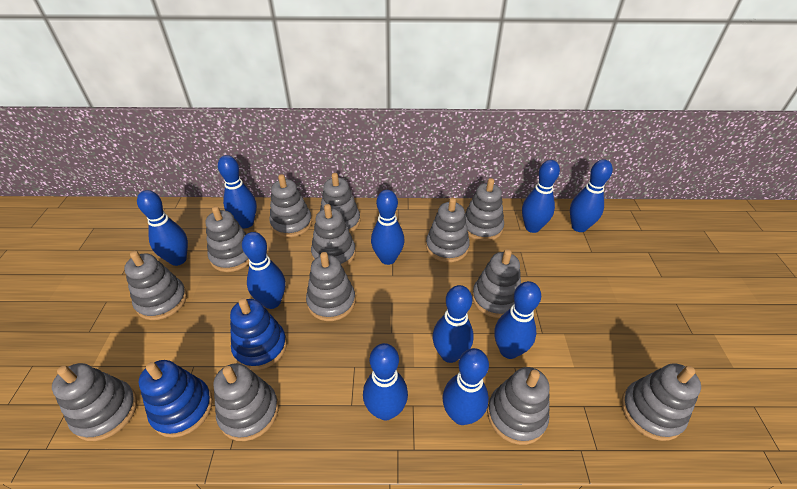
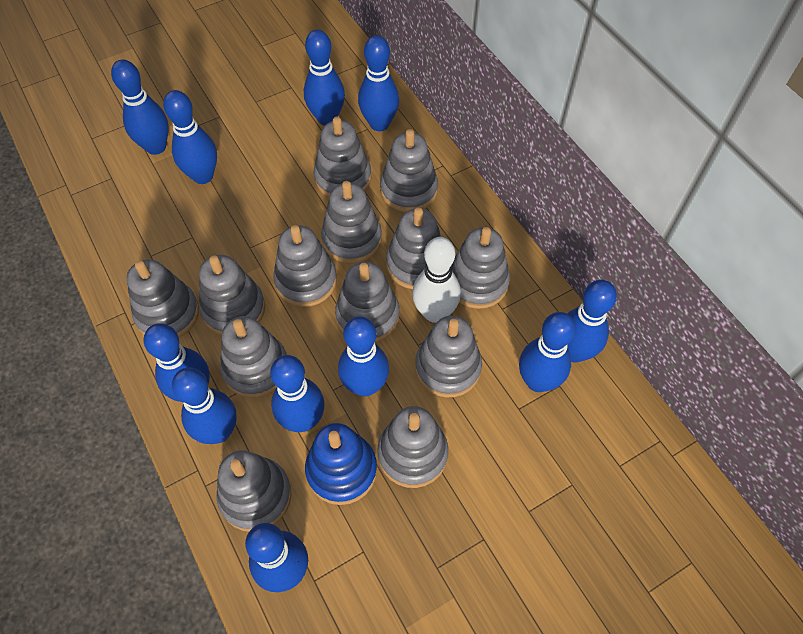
blue bowling pin: 10 -> 11
blue stacking toy: 2 -> 1
white bowling pin: 0 -> 1

